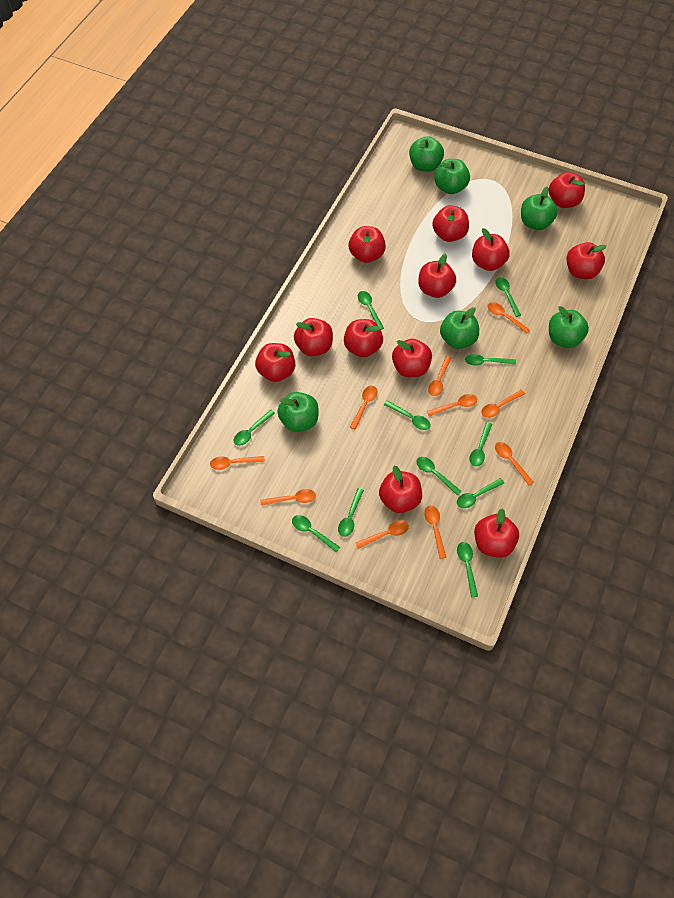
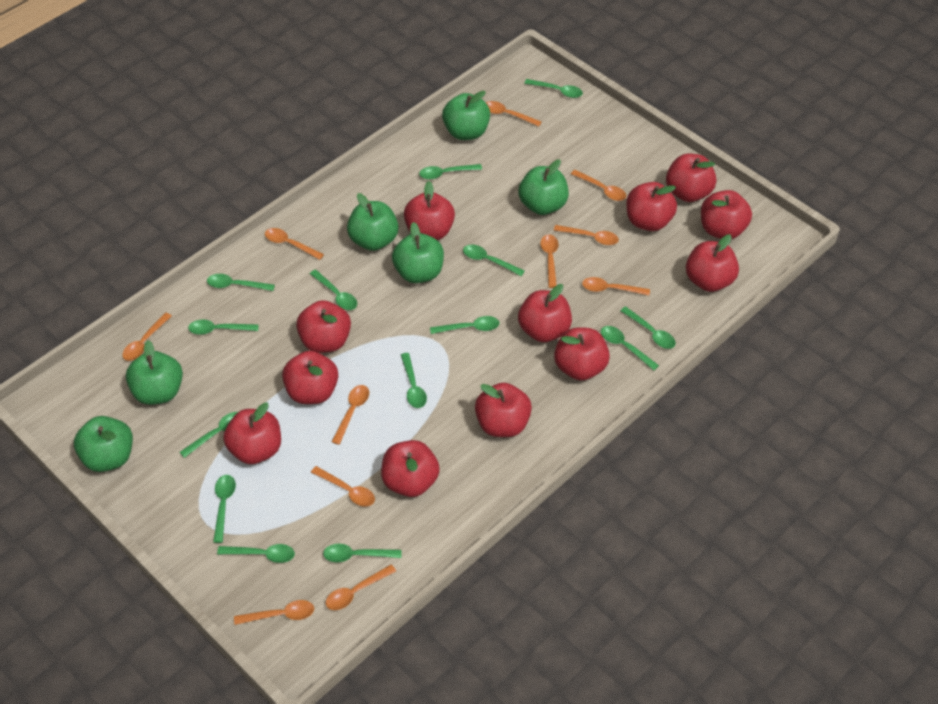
green spoon: 11 -> 14
orange spoon: 10 -> 11

